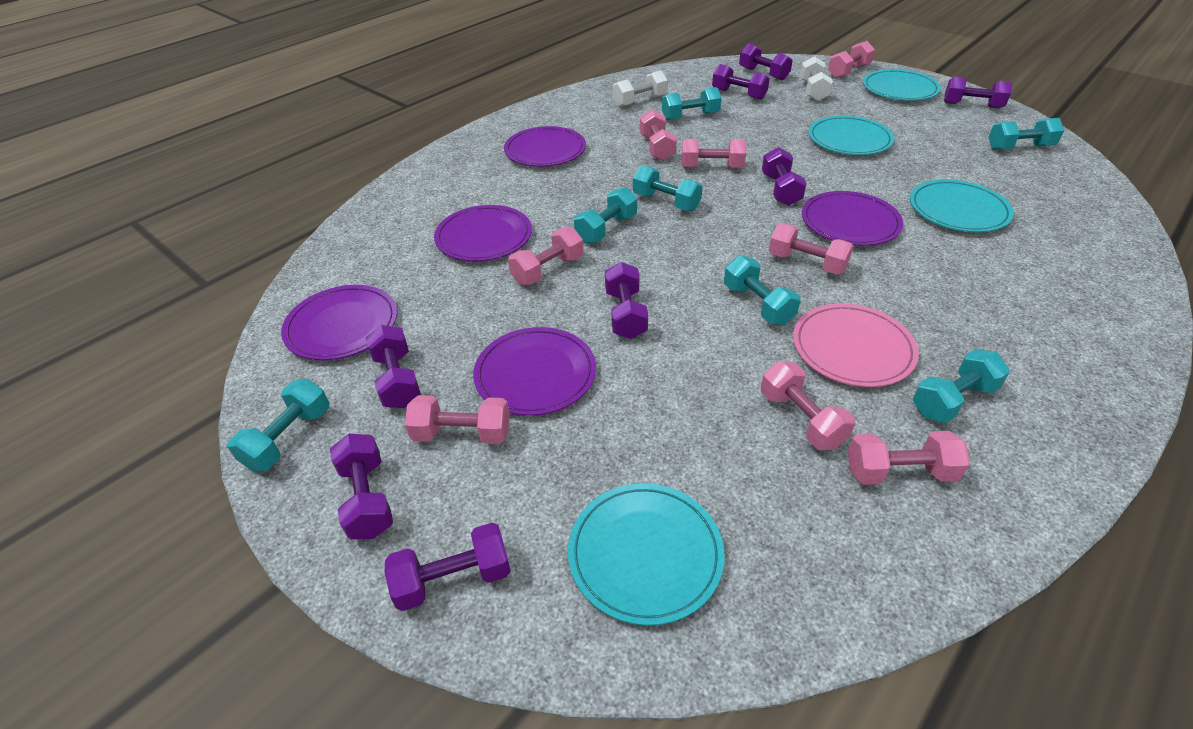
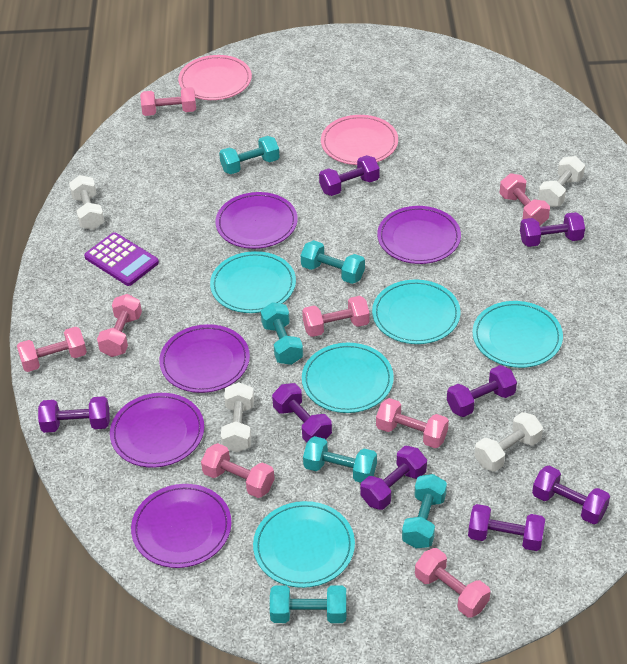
pink plate: 1 -> 2
purple calculator: 0 -> 1
turquoise dumbbell: 7 -> 6
turquoise plate: 4 -> 5
white dumbbell: 2 -> 4

